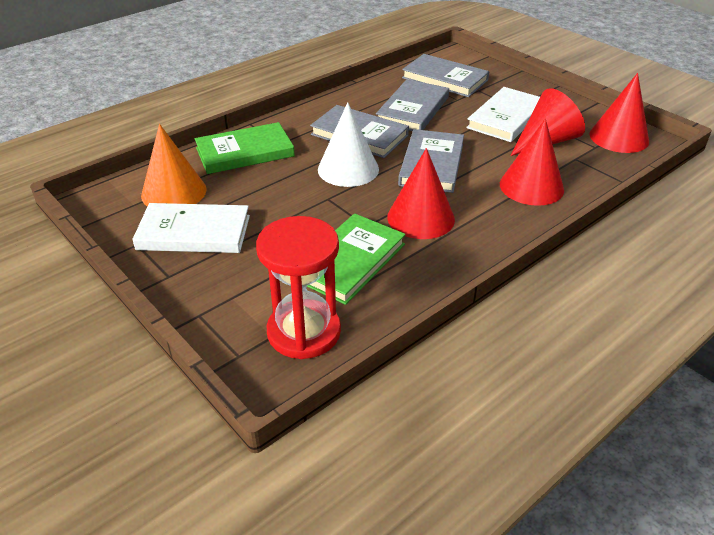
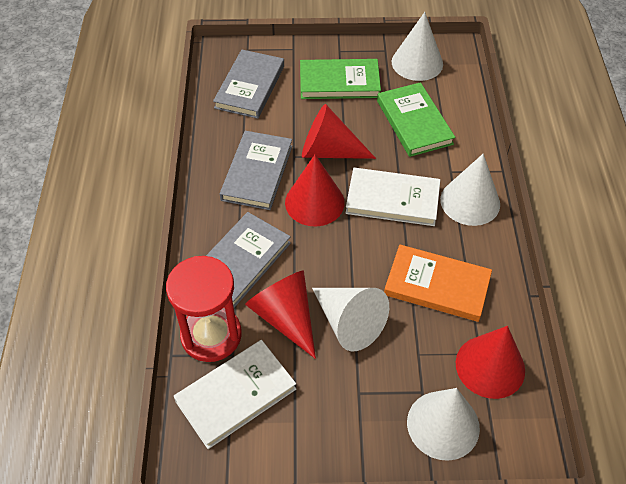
grey book: 4 -> 3
orange book: 0 -> 1
orange cone: 1 -> 0
white cone: 1 -> 4

